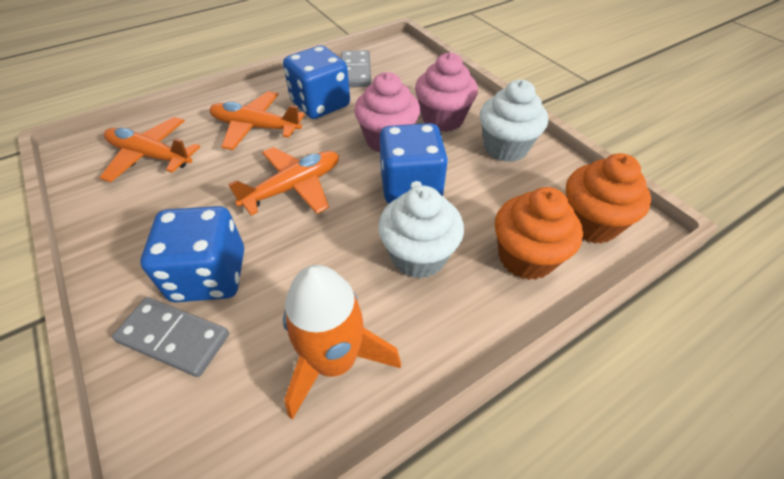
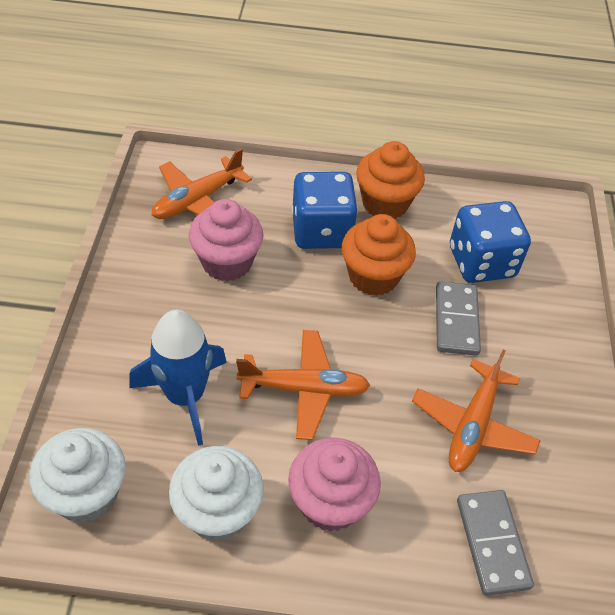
blue dice: 3 -> 2
blue rocket: 0 -> 1
orange rocket: 1 -> 0

